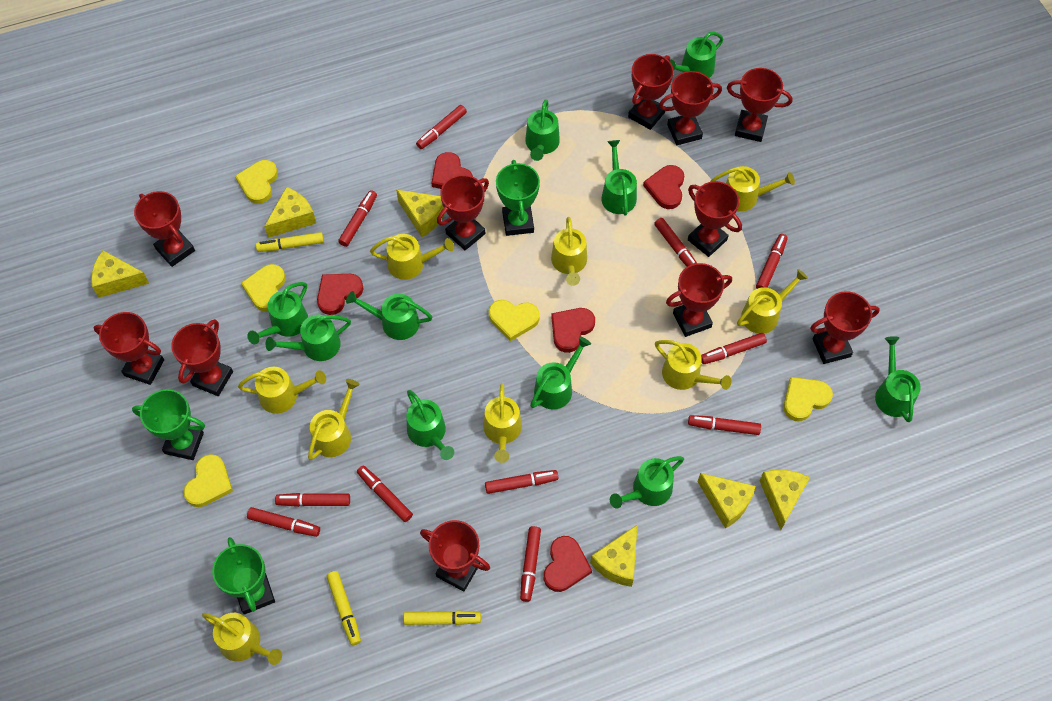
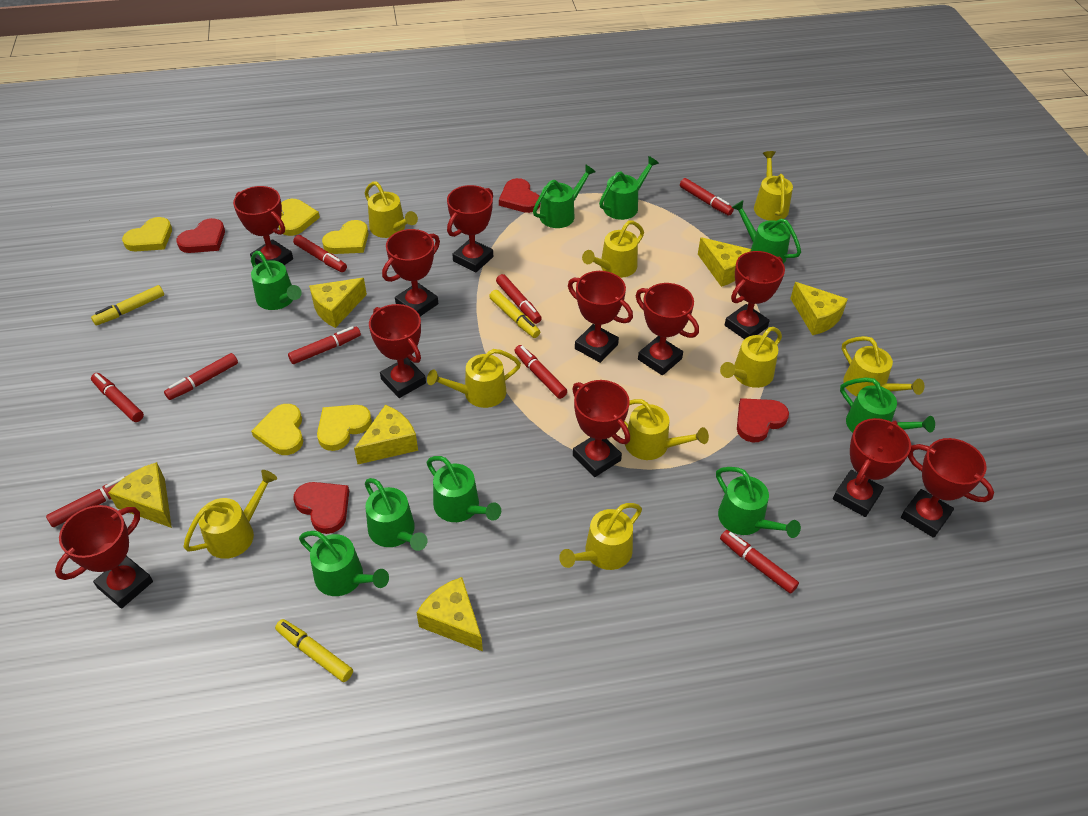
green trophy: 3 -> 0
green watering can: 10 -> 9
red heart: 5 -> 4
red marker: 11 -> 9

